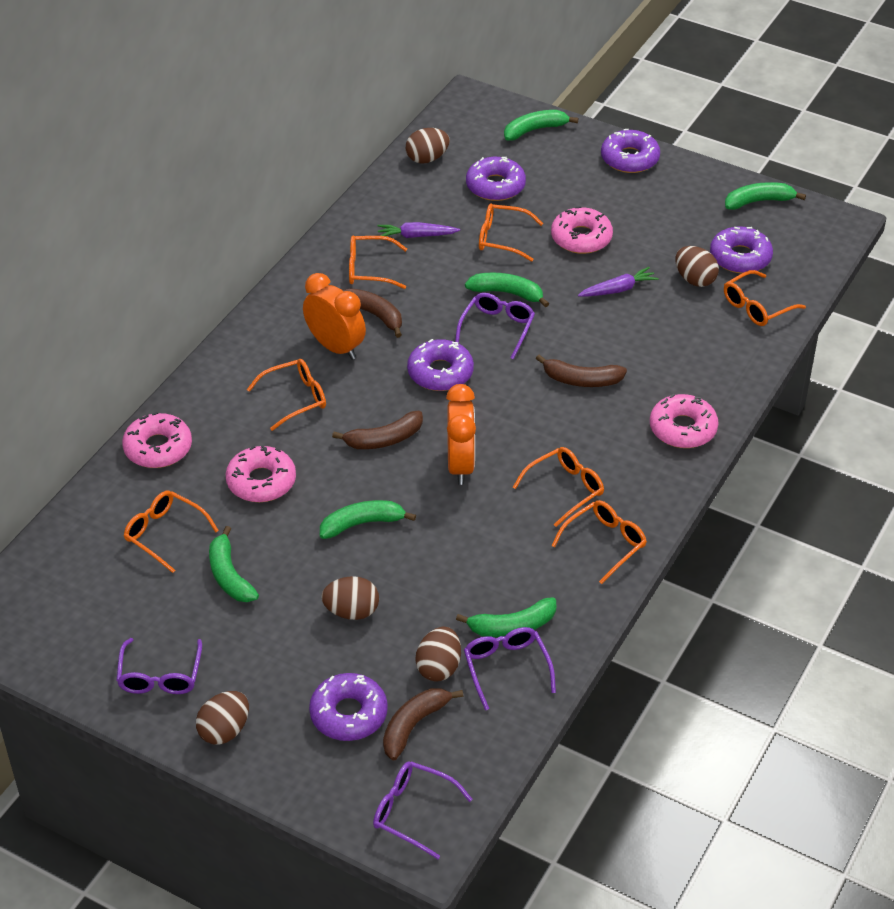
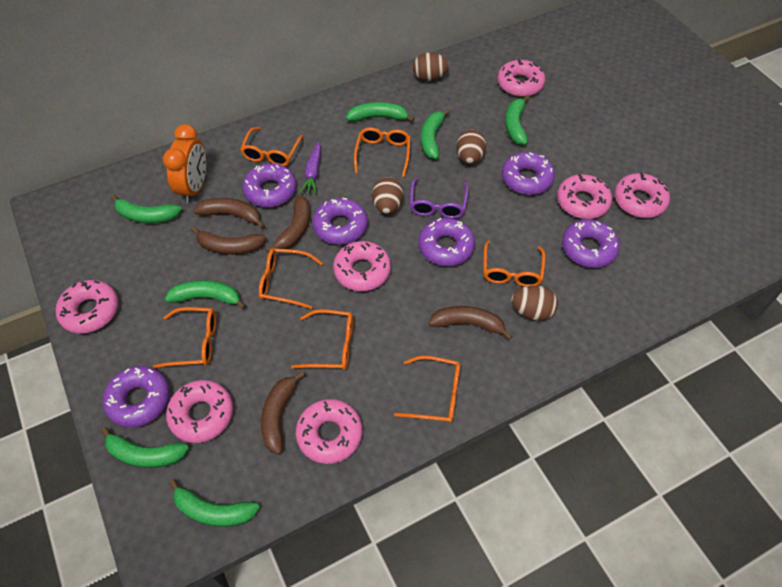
brown banana: 4 -> 5
brown egg: 5 -> 4
green banana: 6 -> 7
orange clock: 2 -> 1
pink donut: 4 -> 7
purple carrot: 2 -> 1
purple donut: 5 -> 6
purple glasses: 4 -> 1

